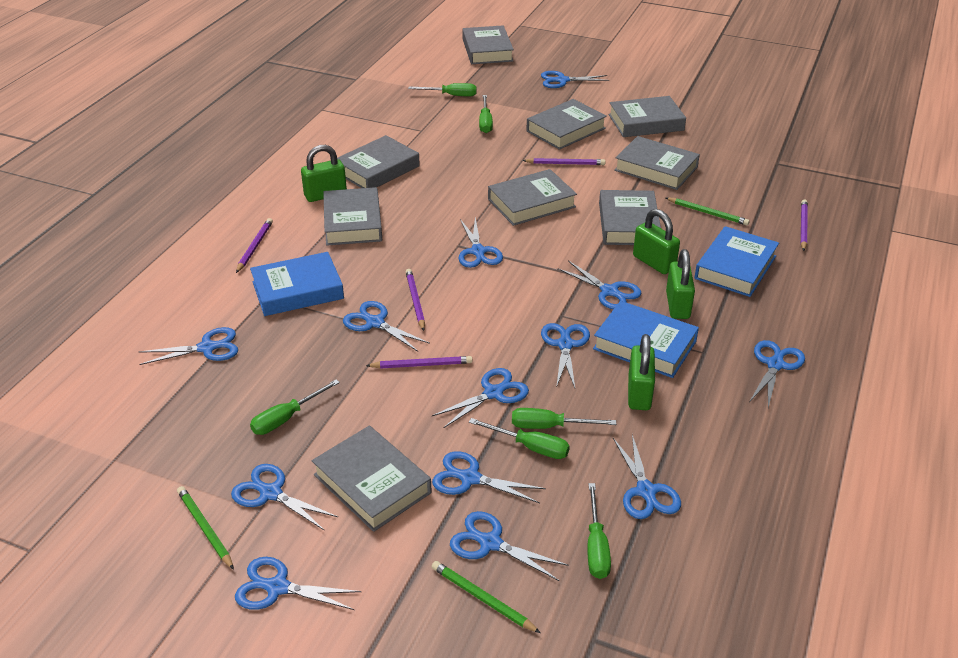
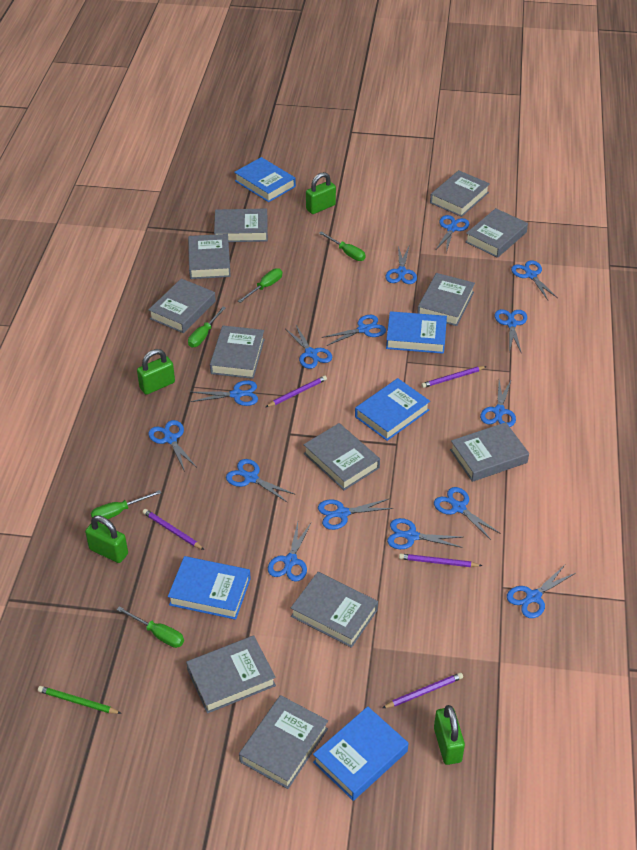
blue book: 3 -> 5
blue scissors: 13 -> 15
green pencil: 3 -> 1
green screwdriver: 6 -> 5
grey book: 9 -> 12

